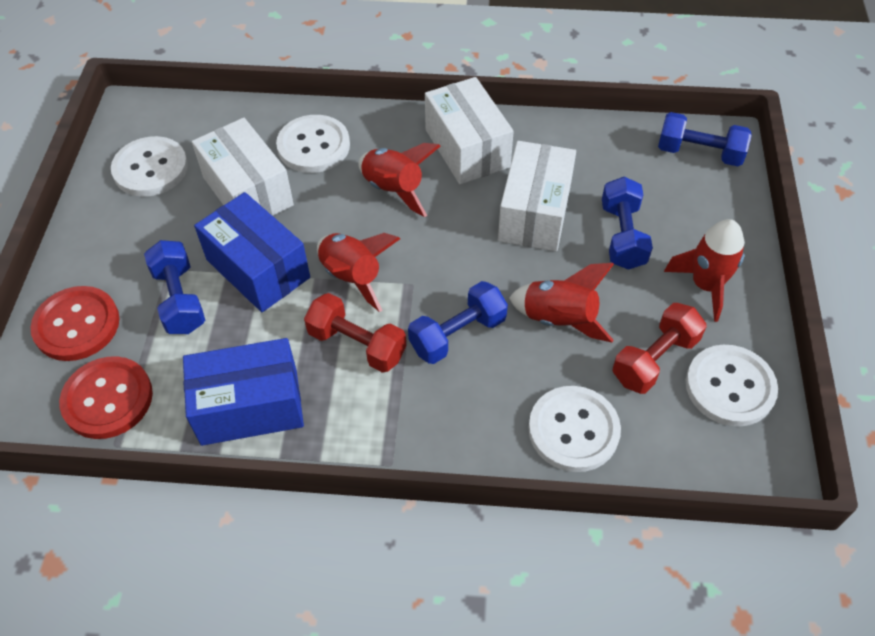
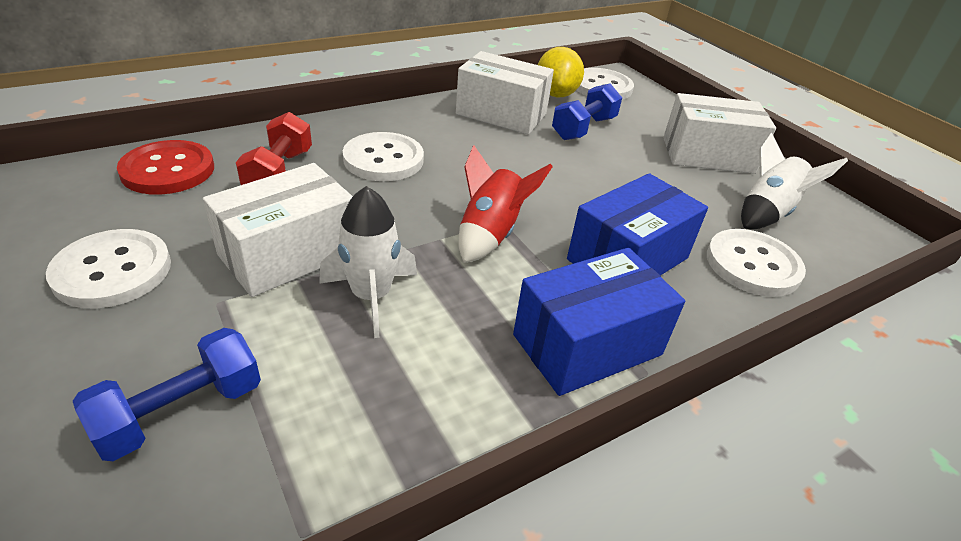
blue dumbbell: 4 -> 2
red button: 2 -> 1
red dumbbell: 2 -> 1
red rocket: 4 -> 1
white rocket: 0 -> 2
yellow lemon: 0 -> 1

